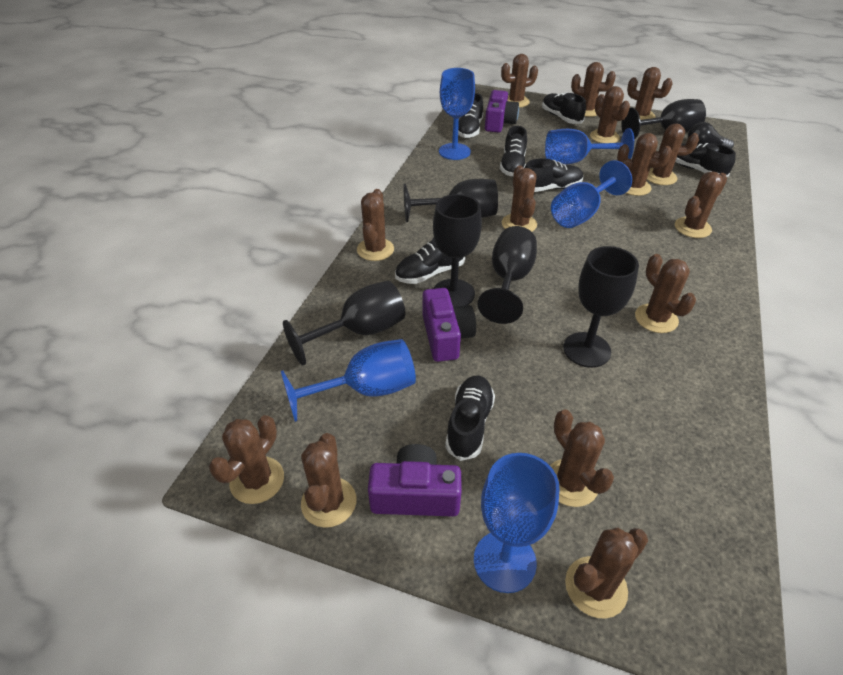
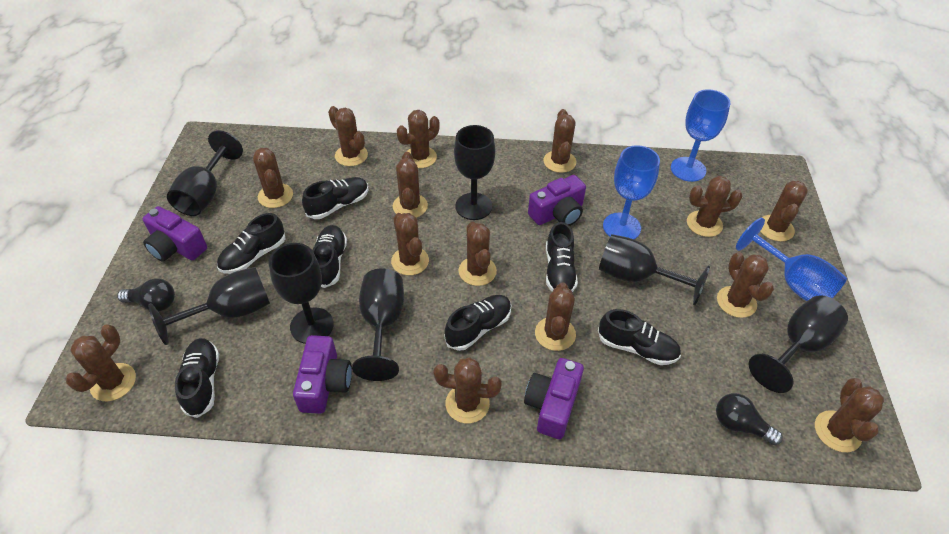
black goblet: 6 -> 7
black light bulb: 1 -> 2
blue goblet: 5 -> 3
purple camera: 3 -> 4

